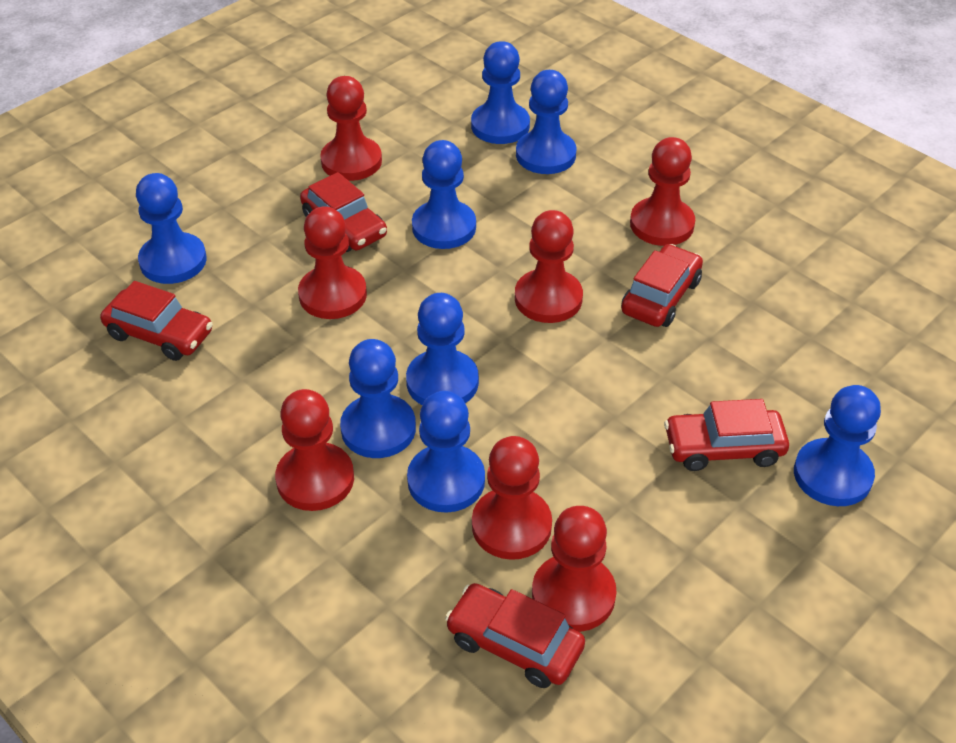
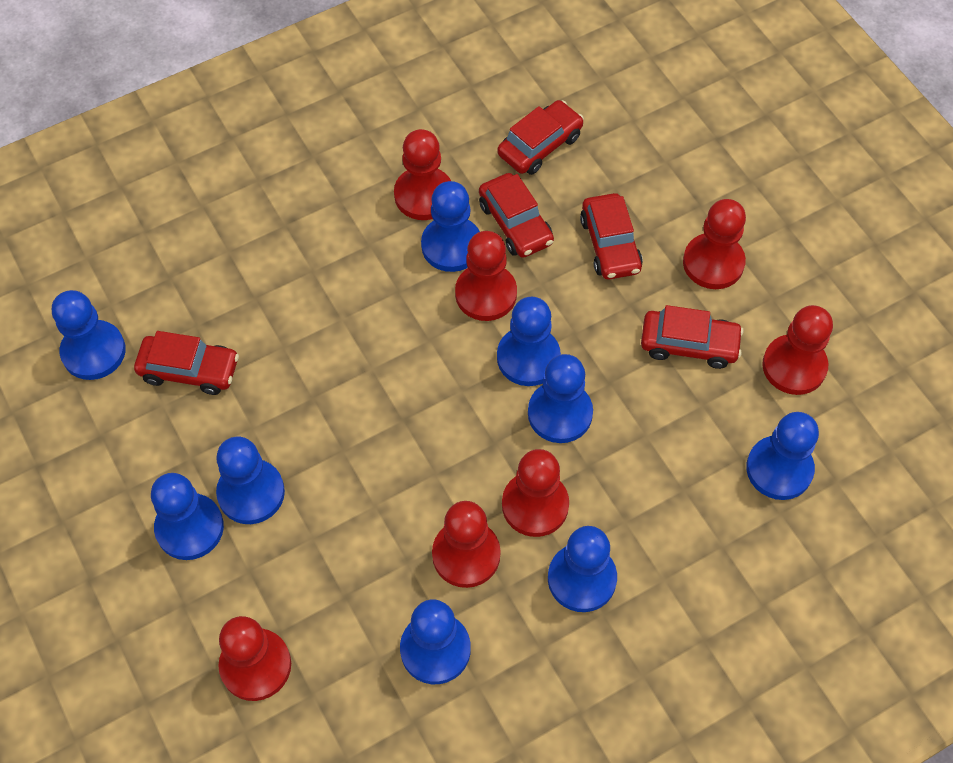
blue pawn: 8 -> 9

